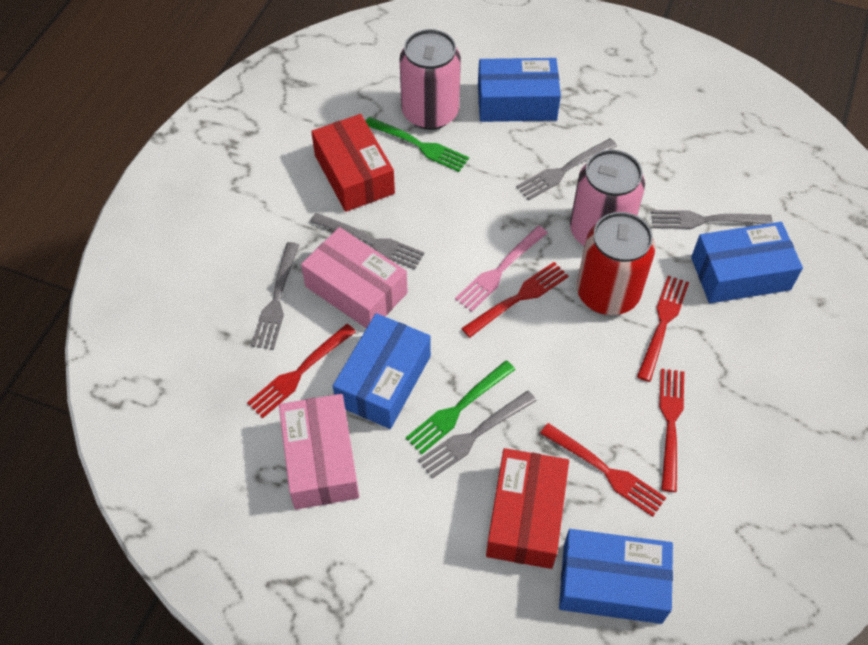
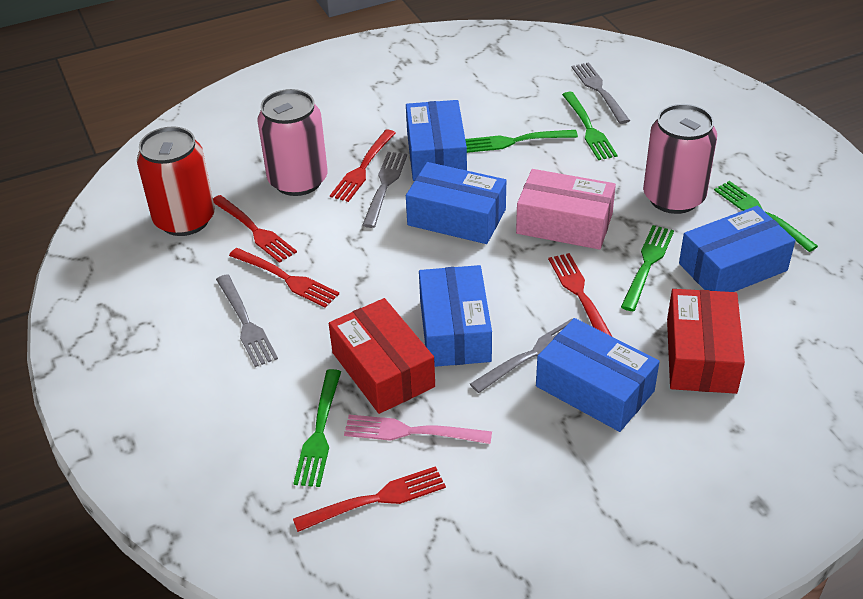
blue box: 4 -> 5
green fork: 2 -> 5
grey fork: 5 -> 4
pink box: 2 -> 1

